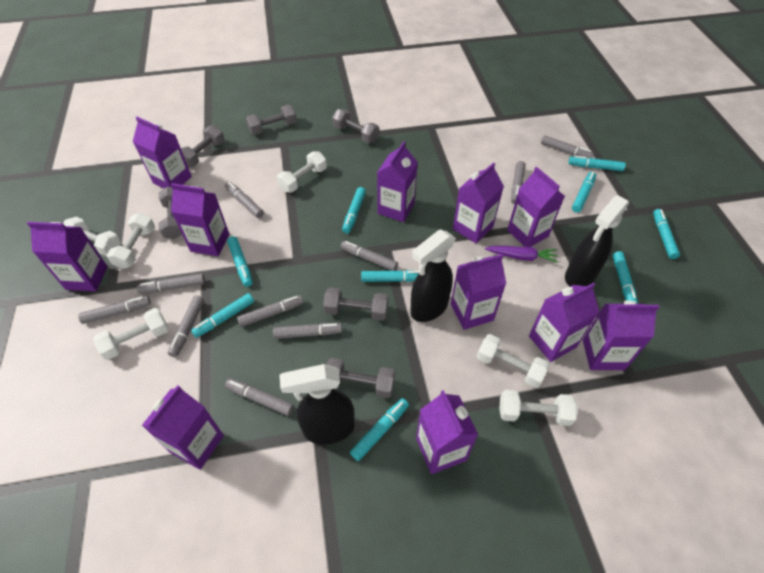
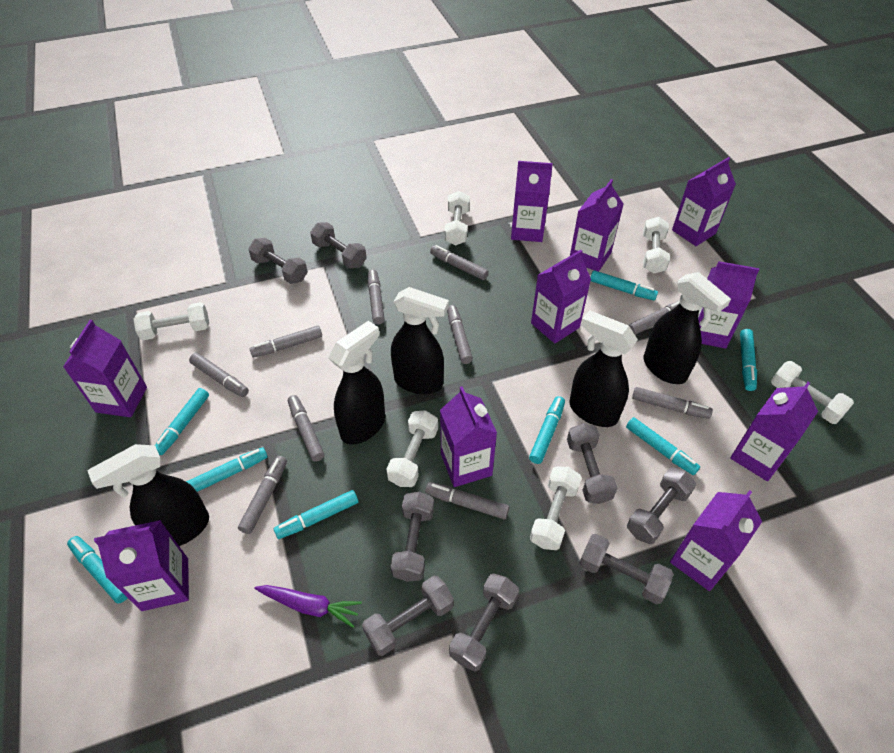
black spray bottle: 3 -> 5
grey dumbbell: 6 -> 8
purple carton: 11 -> 10
turquoise marker: 9 -> 8

